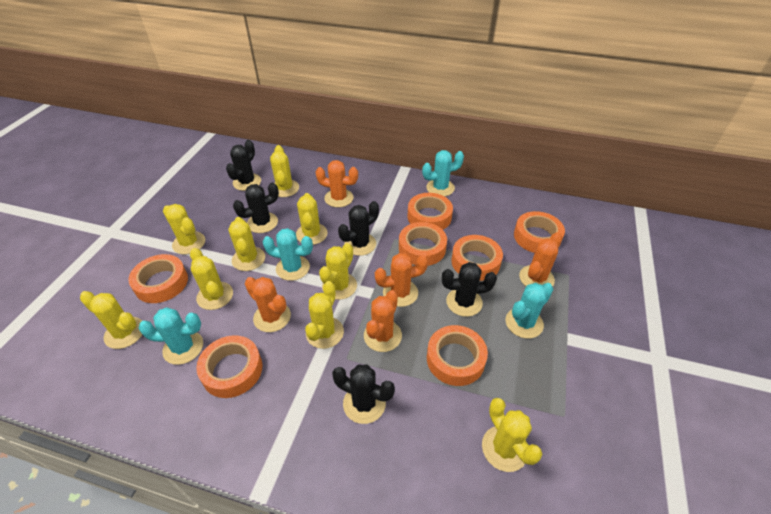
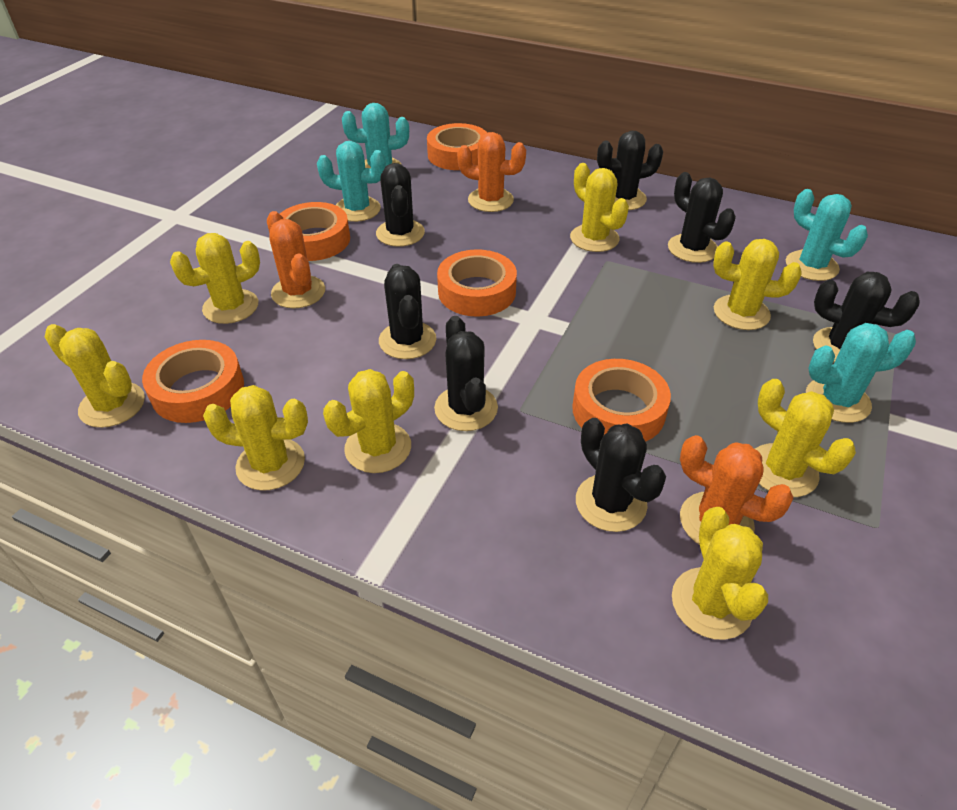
black cactus: 5 -> 7
orange cactus: 5 -> 3
orange tape: 7 -> 5
yellow cactus: 9 -> 8

